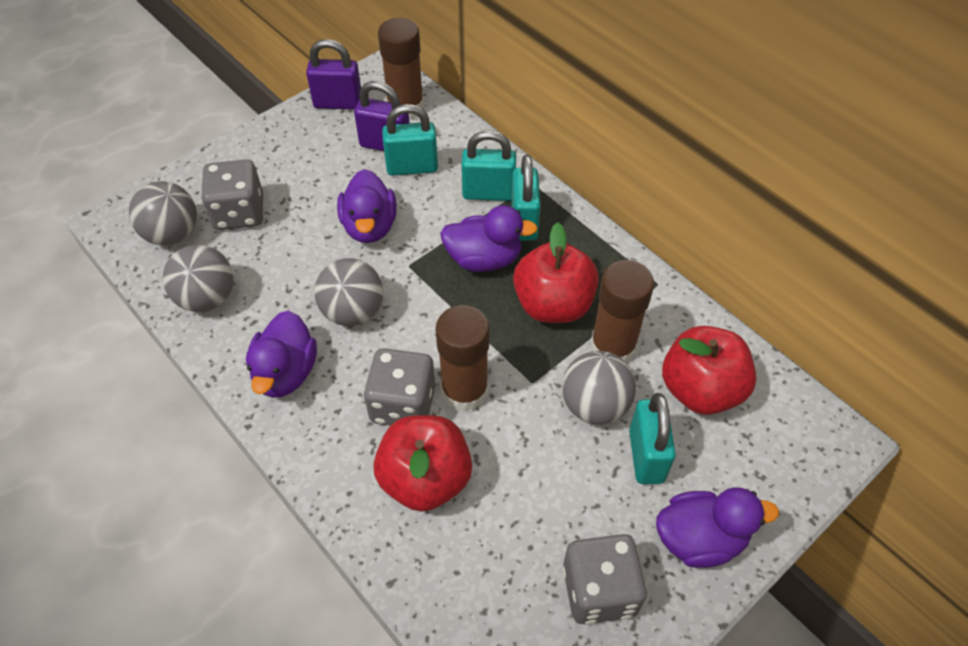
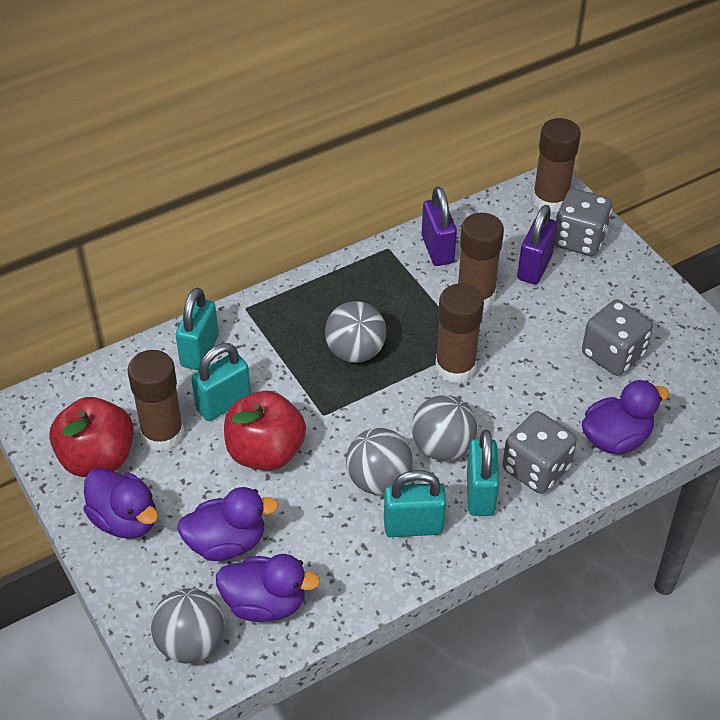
brown glue stick: 3 -> 4
red apple: 3 -> 2

